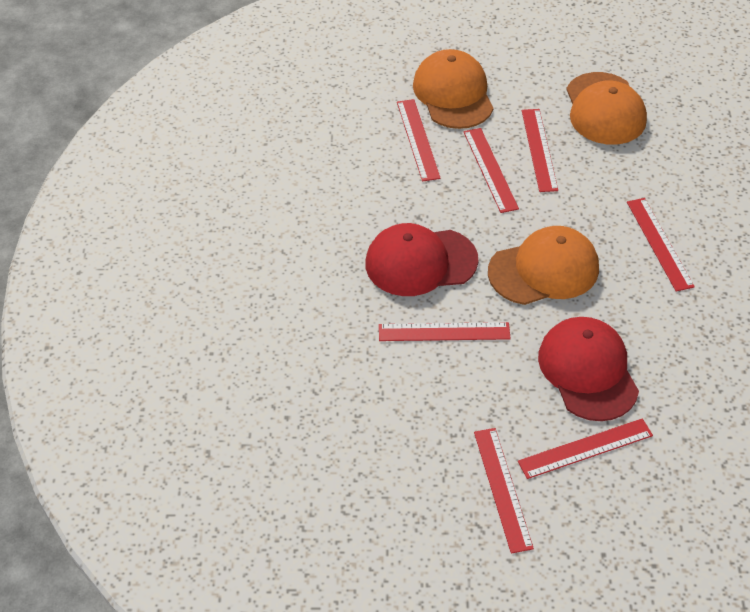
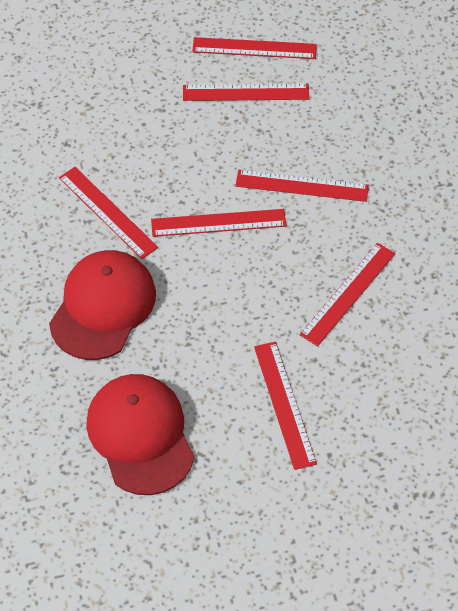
orange cap: 3 -> 0

